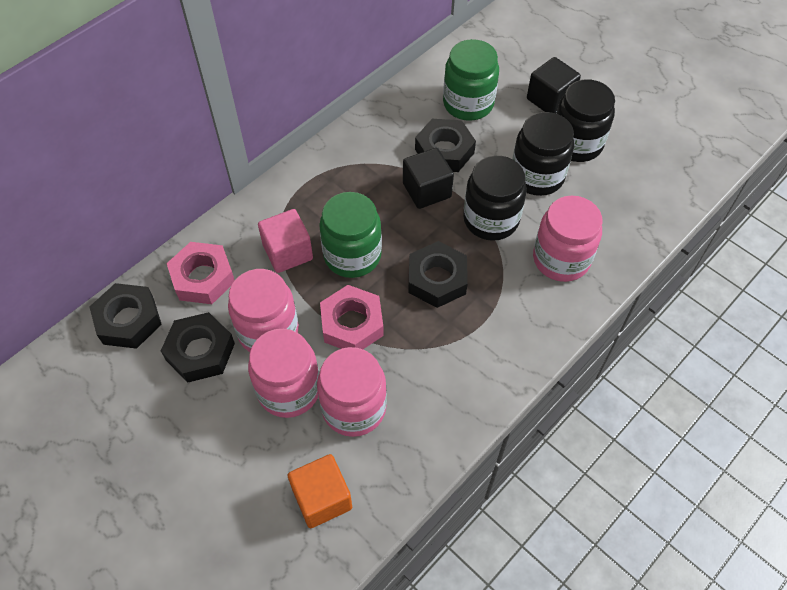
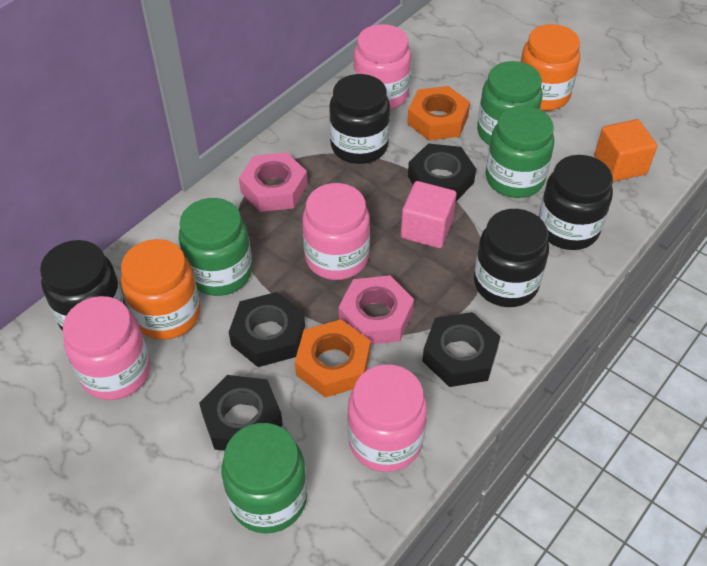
black cube: 2 -> 0
black jar: 3 -> 4
green jar: 2 -> 4
orange jar: 0 -> 2
orange nut: 0 -> 2

